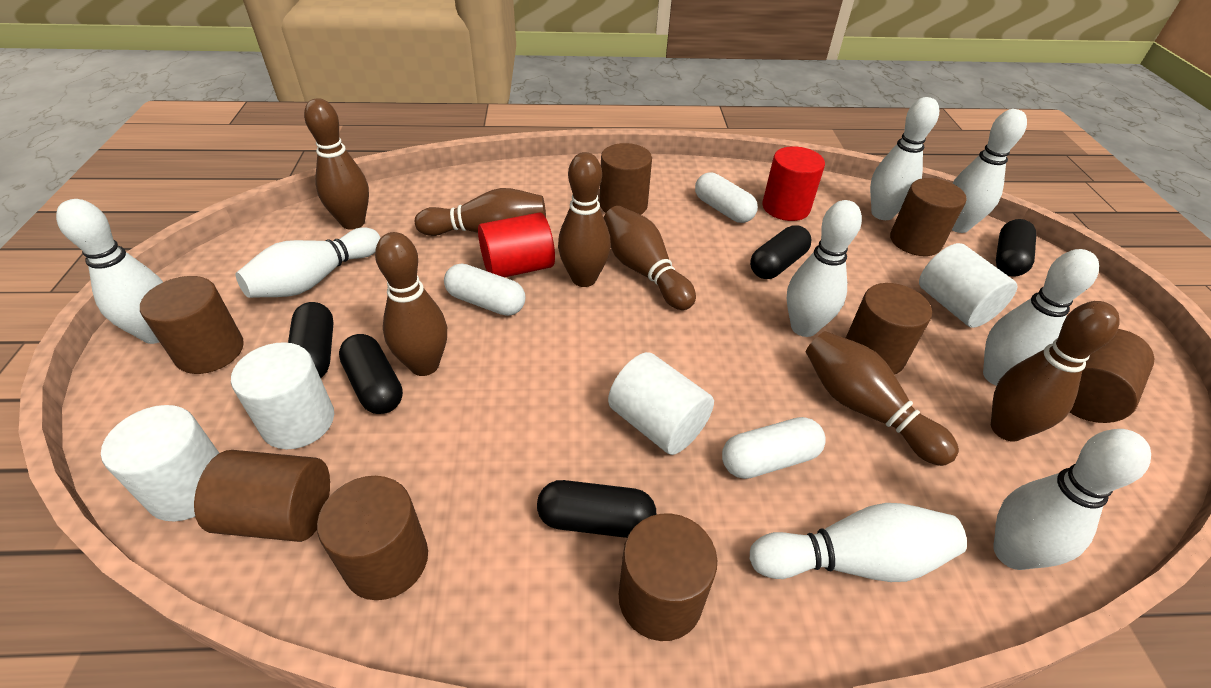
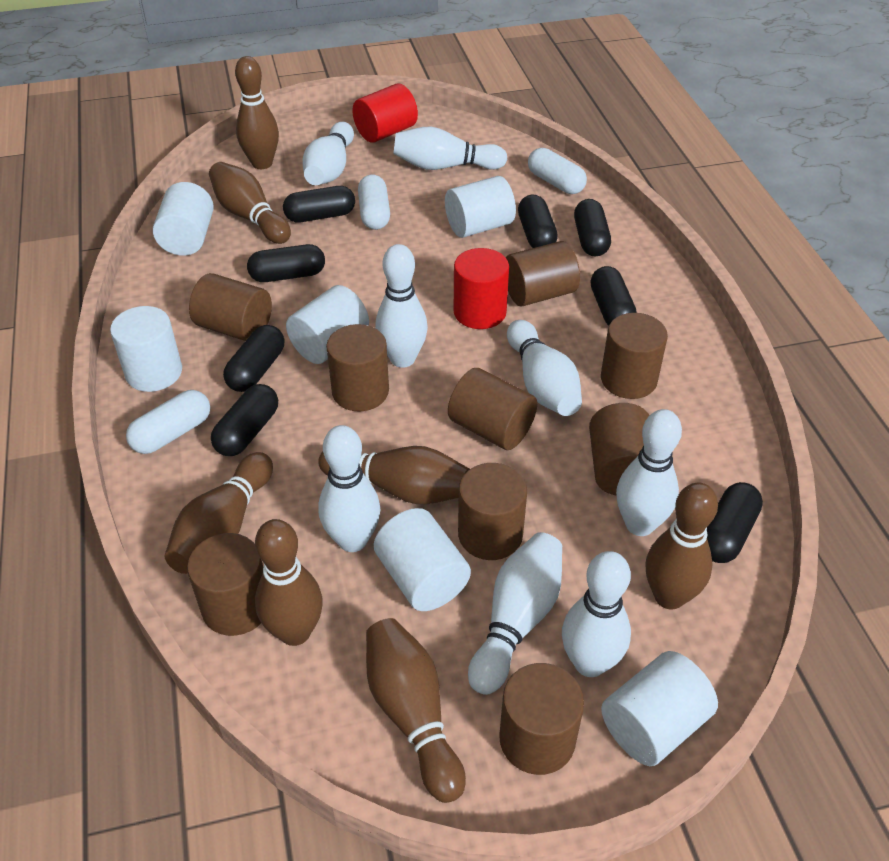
black capsule: 5 -> 8
brown cylinder: 8 -> 9
white cylinder: 4 -> 6

